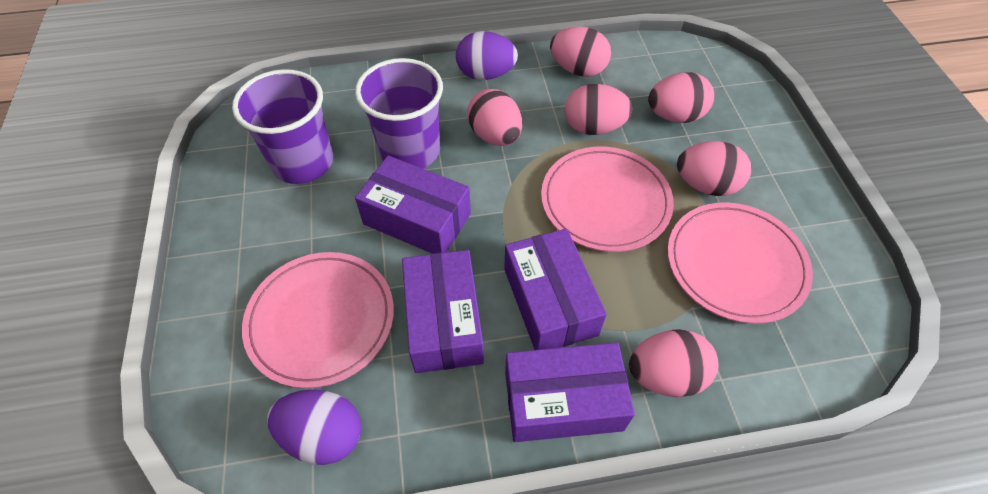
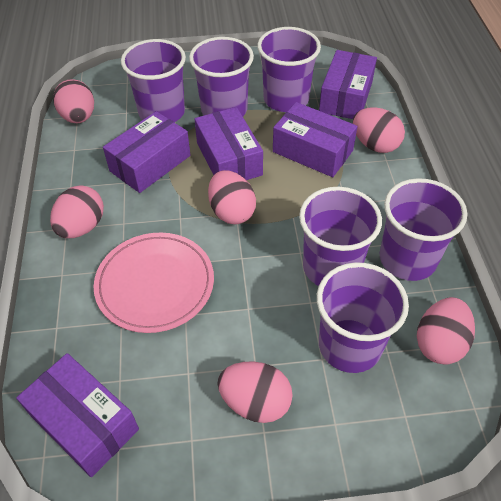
pink plate: 3 -> 1
purple box: 4 -> 5
purple cup: 2 -> 6
purple egg: 2 -> 0

